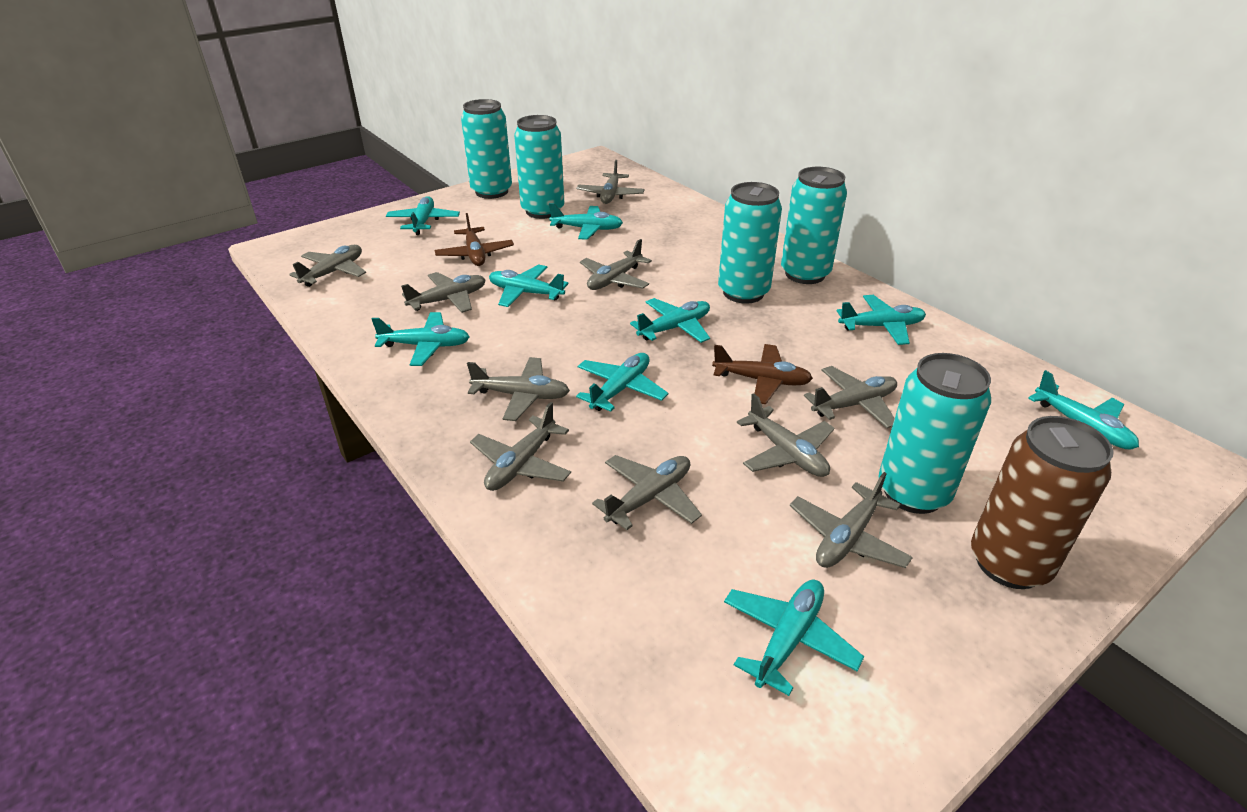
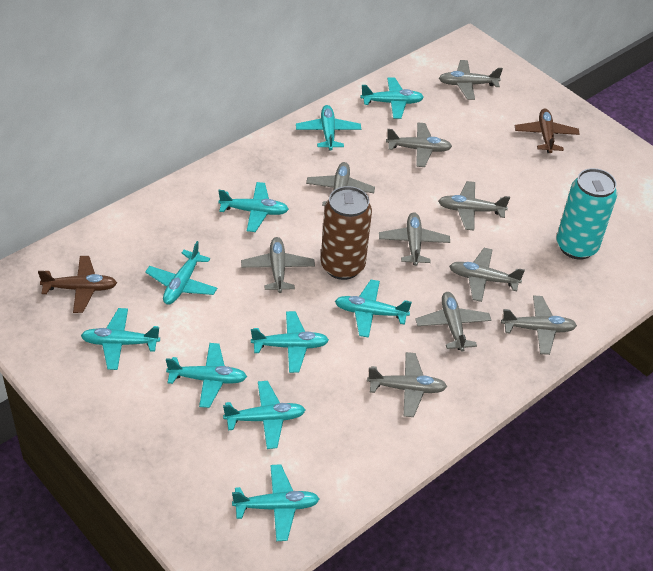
turquoise can: 5 -> 1
turquoise plane: 9 -> 10

